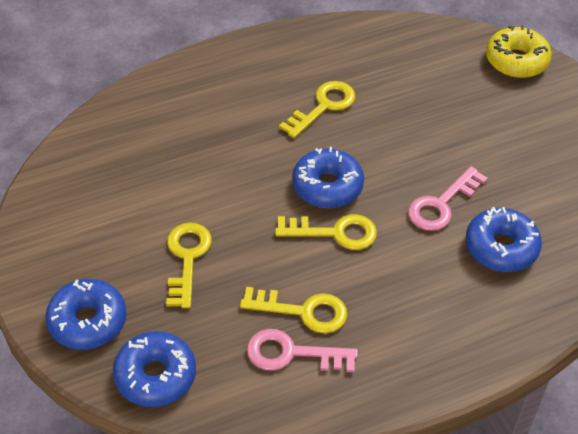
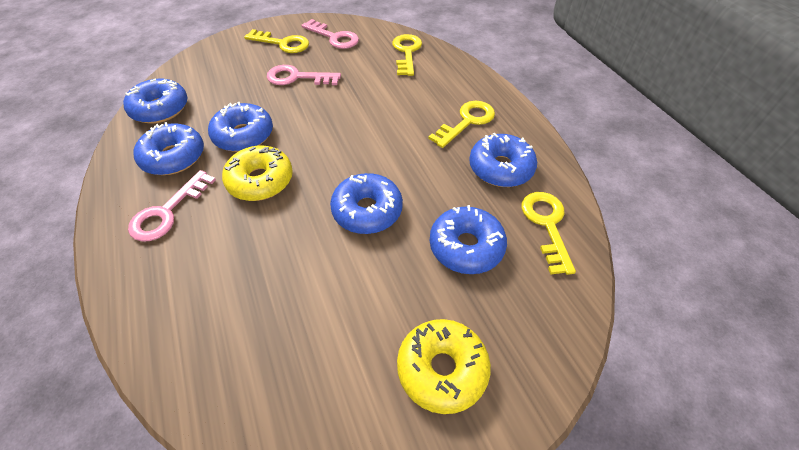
blue donut: 4 -> 6
pink key: 2 -> 3
yellow donut: 1 -> 2

